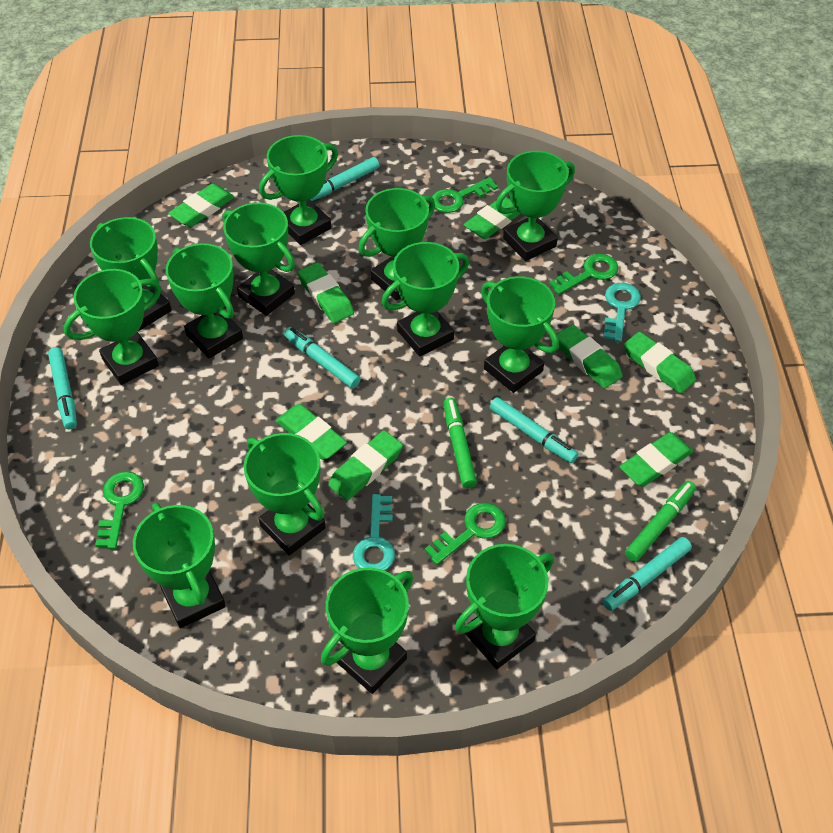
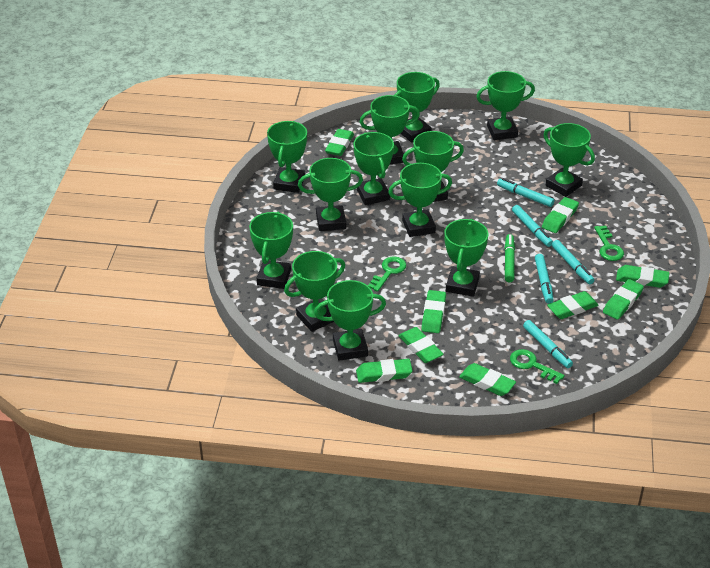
green eraser: 8 -> 9
green key: 4 -> 3
green marker: 2 -> 1
turquoise key: 2 -> 0

